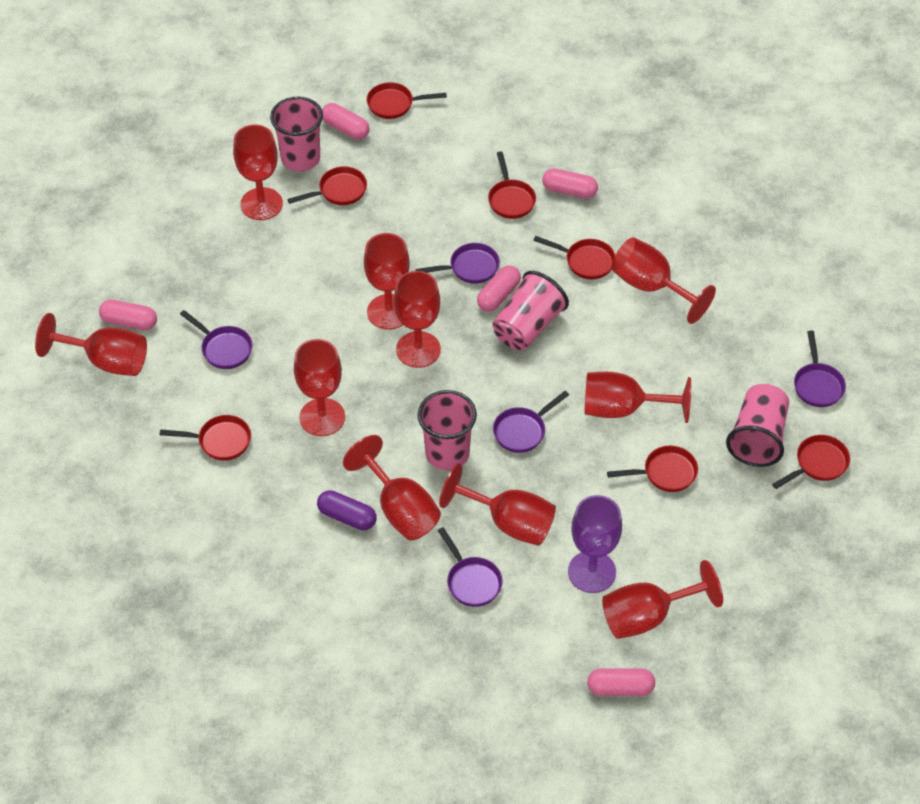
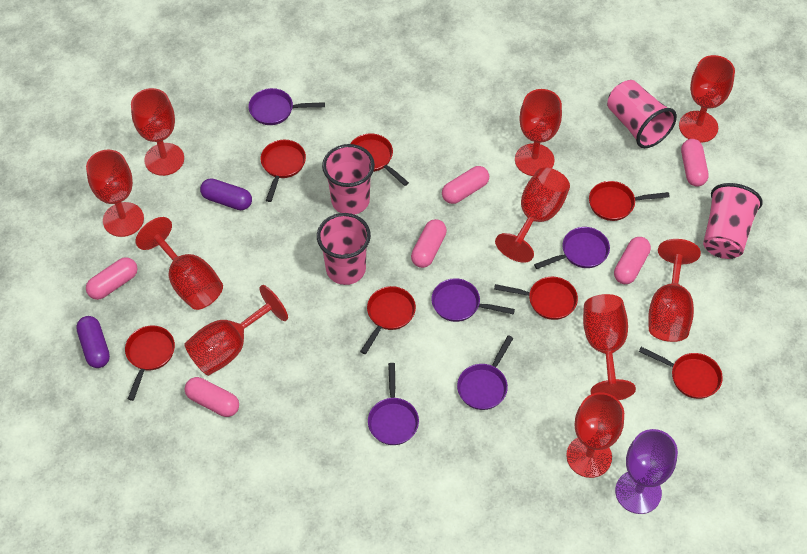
pink capsule: 5 -> 6
purple capsule: 1 -> 2

